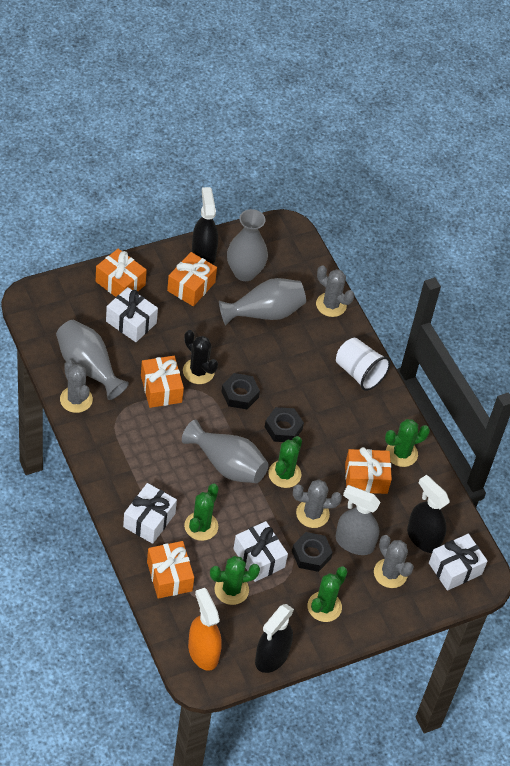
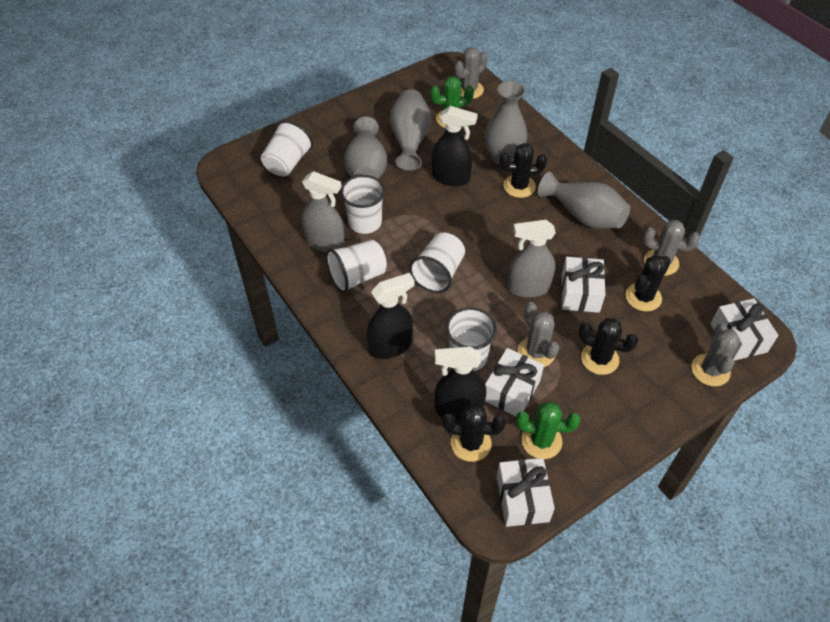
black cactus: 1 -> 4
black nut: 3 -> 0
green cactus: 5 -> 2
grey spray bottle: 1 -> 2
orange gift: 5 -> 0
orange spray bottle: 1 -> 0
white cup: 1 -> 5

